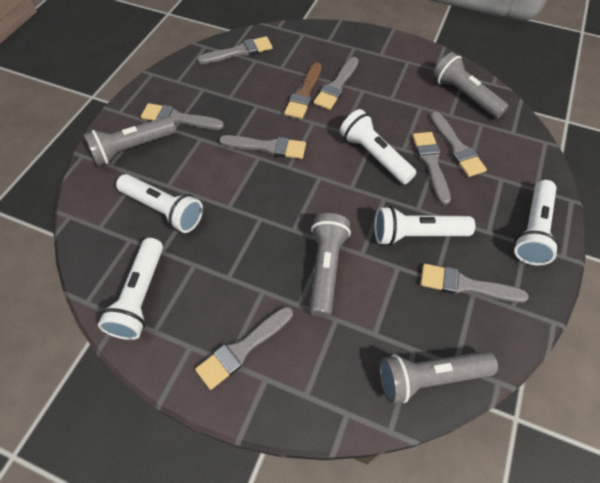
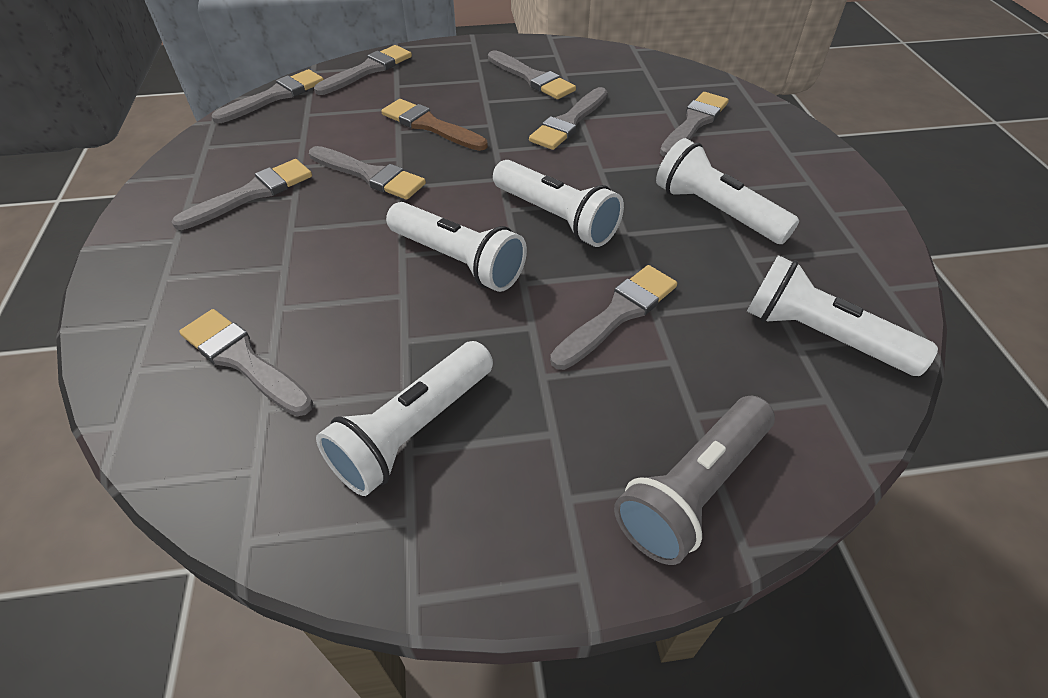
grey brush: 8 -> 9
grey flashlight: 4 -> 1

